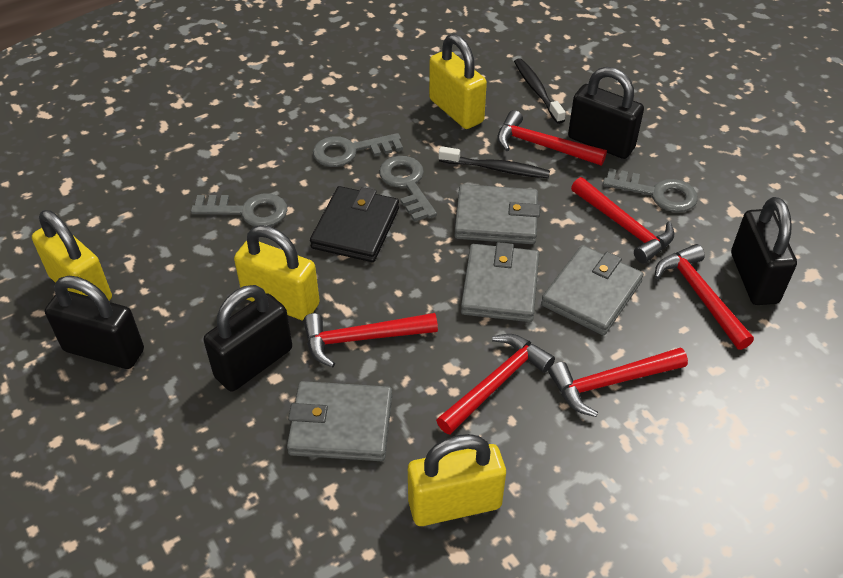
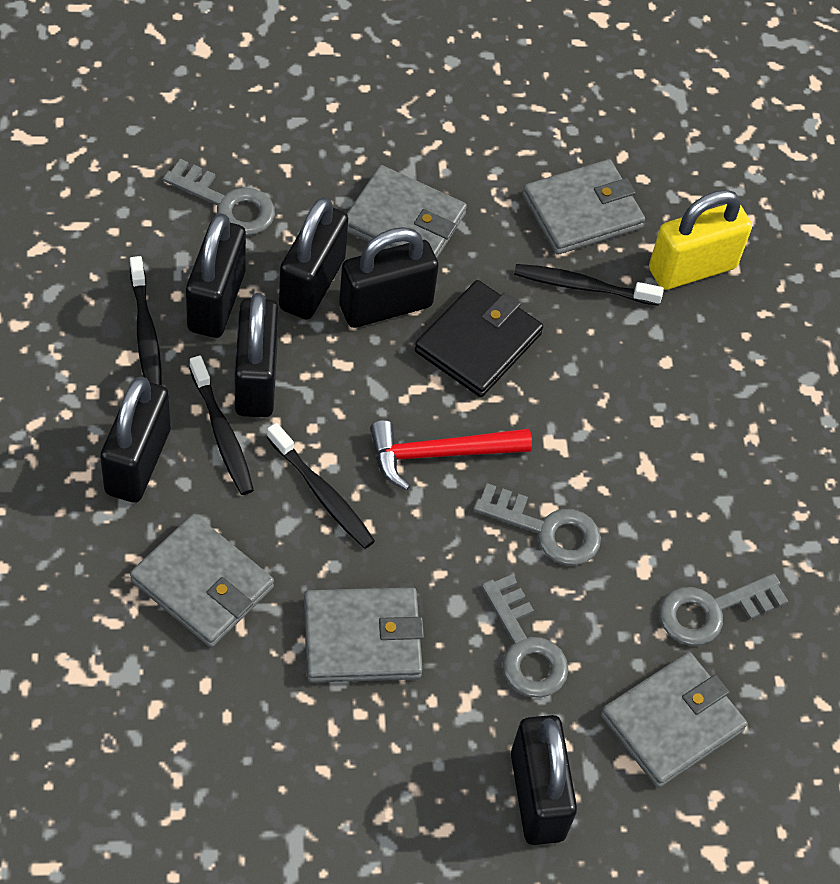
black padlock: 4 -> 6
black toothbrush: 2 -> 4
grey wallet: 4 -> 5
red hammer: 6 -> 1
yellow padlock: 4 -> 1

